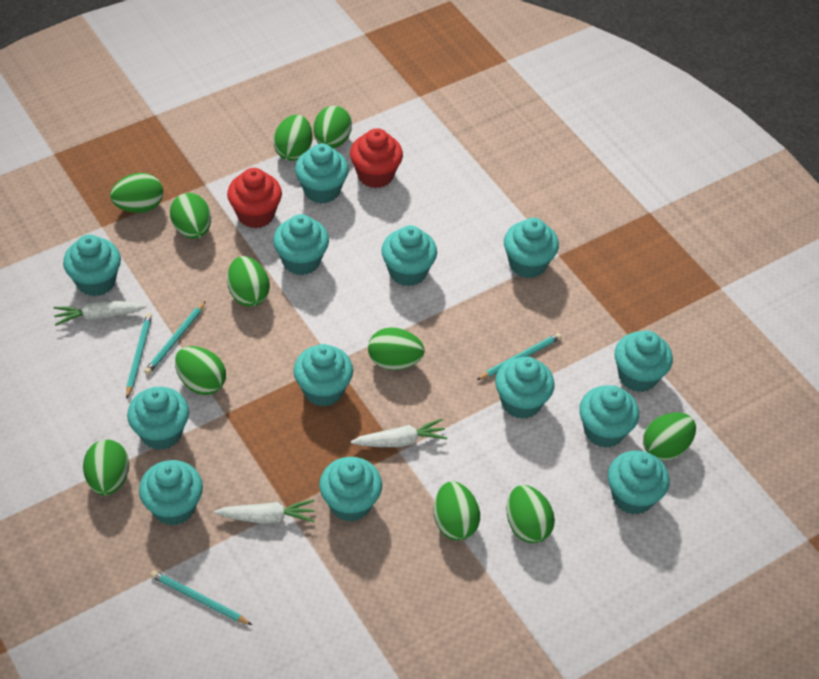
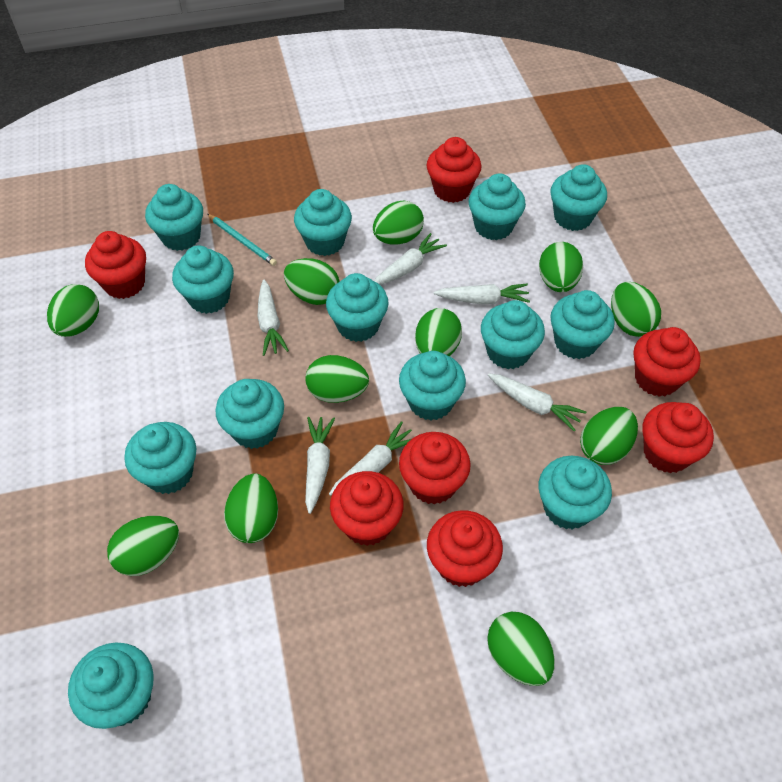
red cupcake: 2 -> 7
turquoise pencil: 4 -> 1
white carrot: 3 -> 6

